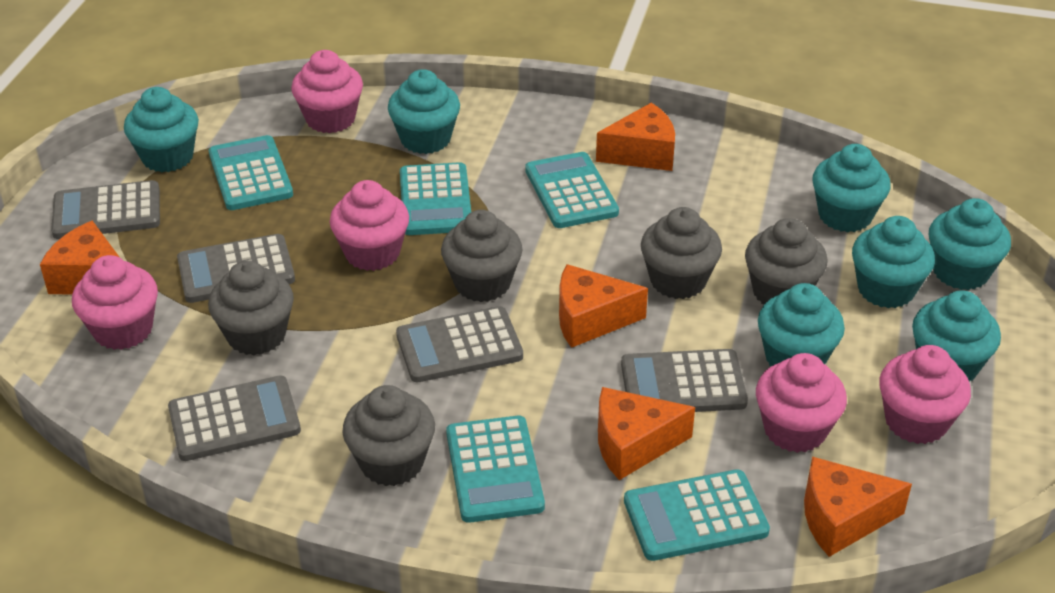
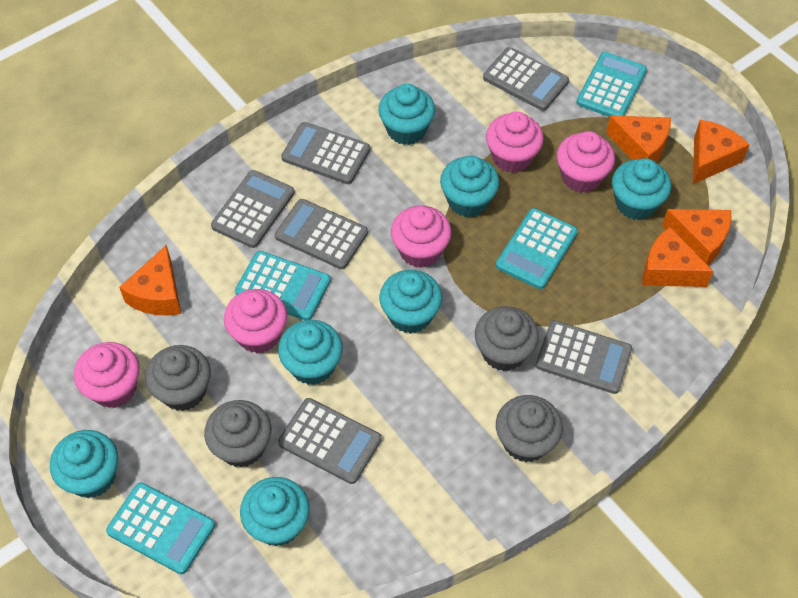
grey calculator: 5 -> 6
grey cupcake: 5 -> 4
turquoise calculator: 5 -> 4

